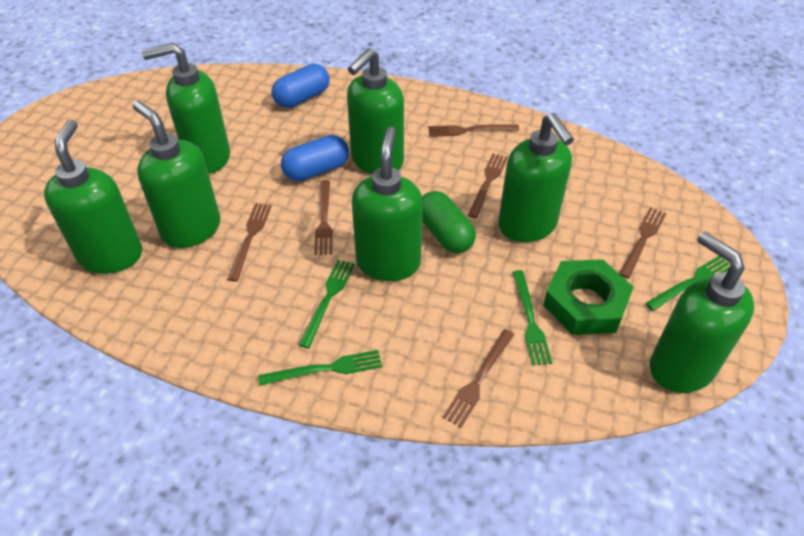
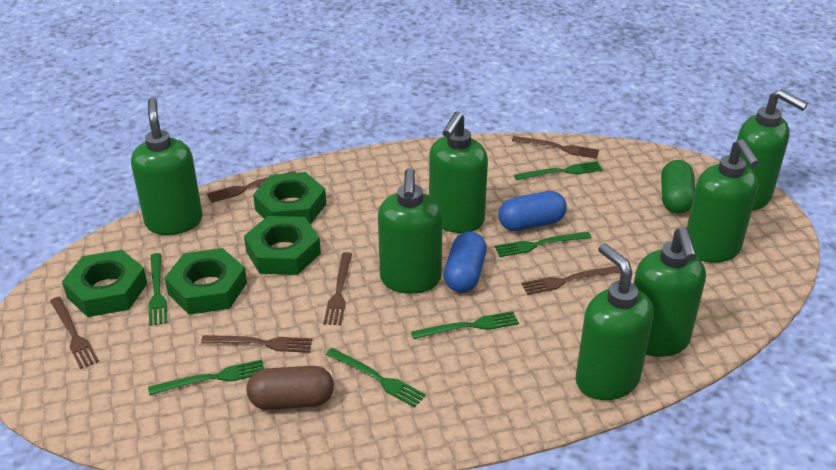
brown capsule: 0 -> 1
green fork: 4 -> 6
green nut: 1 -> 4

